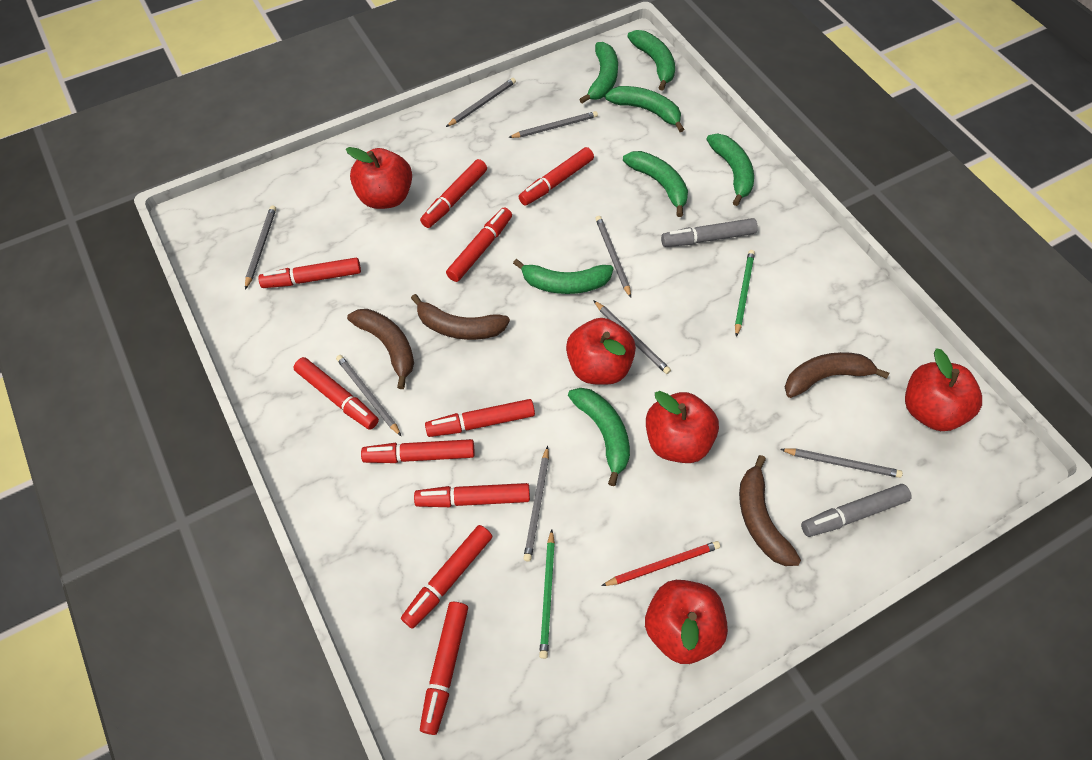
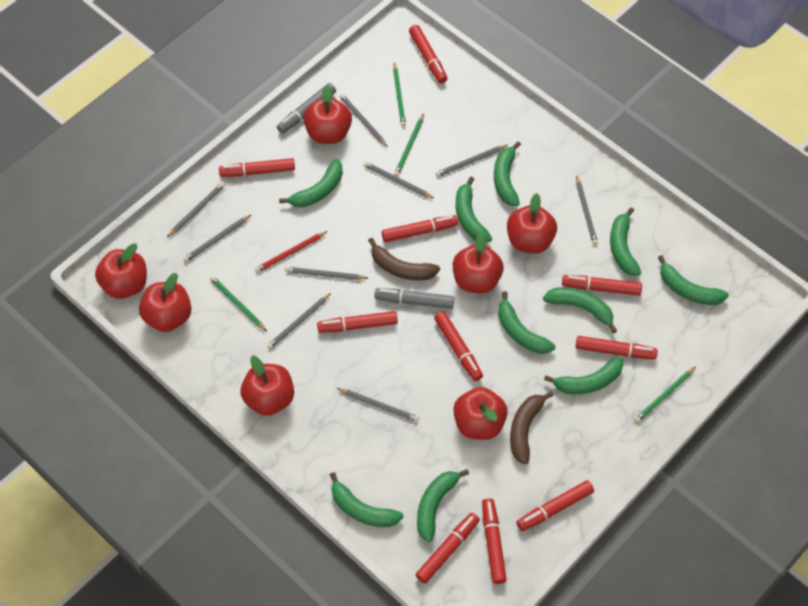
brown banana: 4 -> 2
green banana: 7 -> 10
green pencil: 2 -> 4
grey pencil: 8 -> 9
red apple: 5 -> 7

